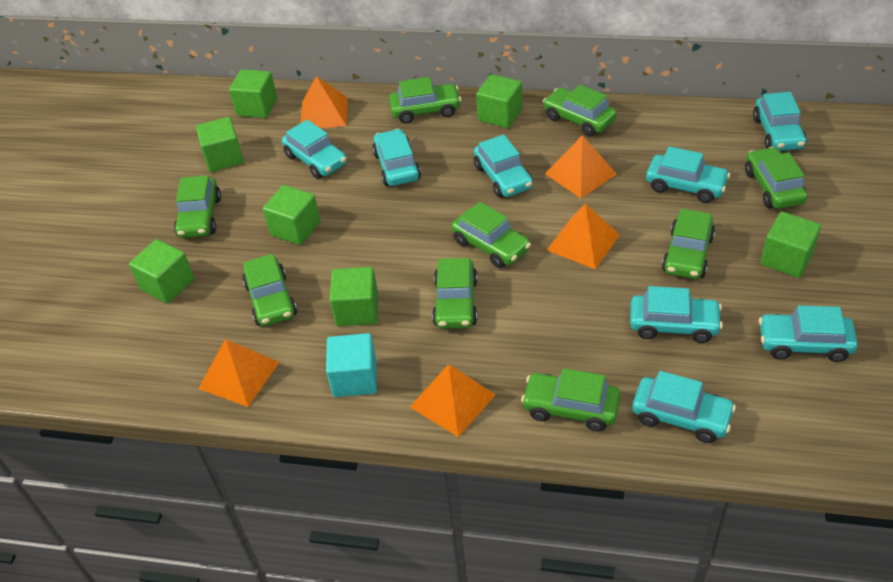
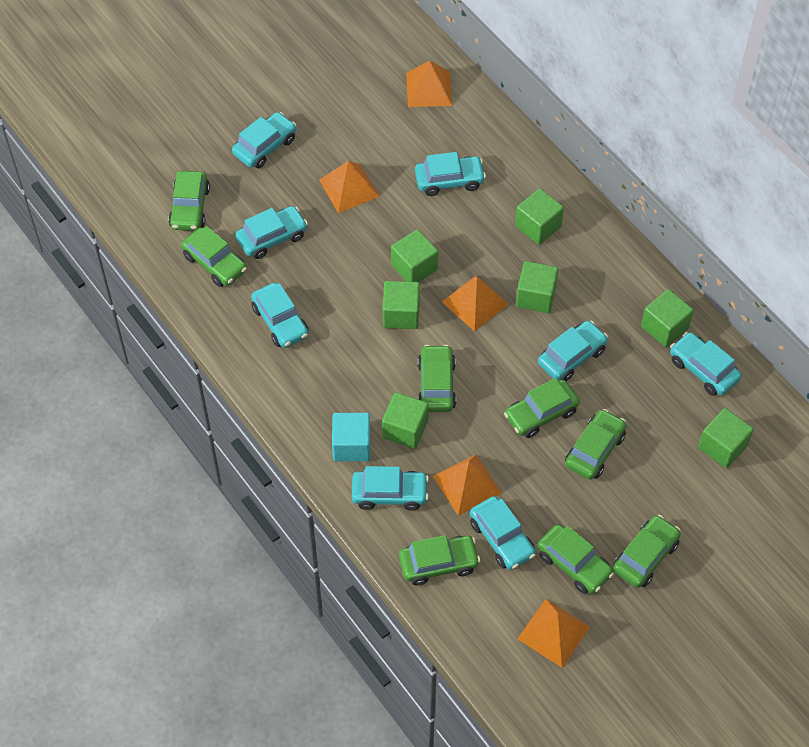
green car: 9 -> 8

